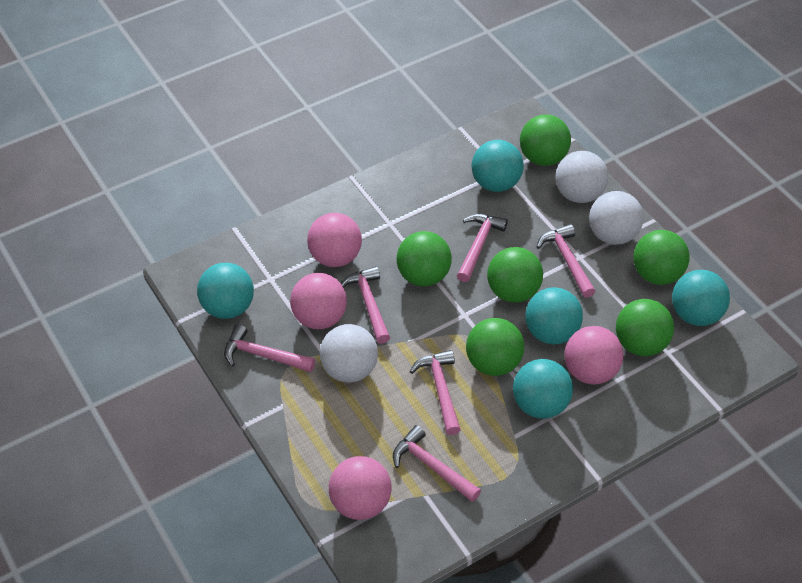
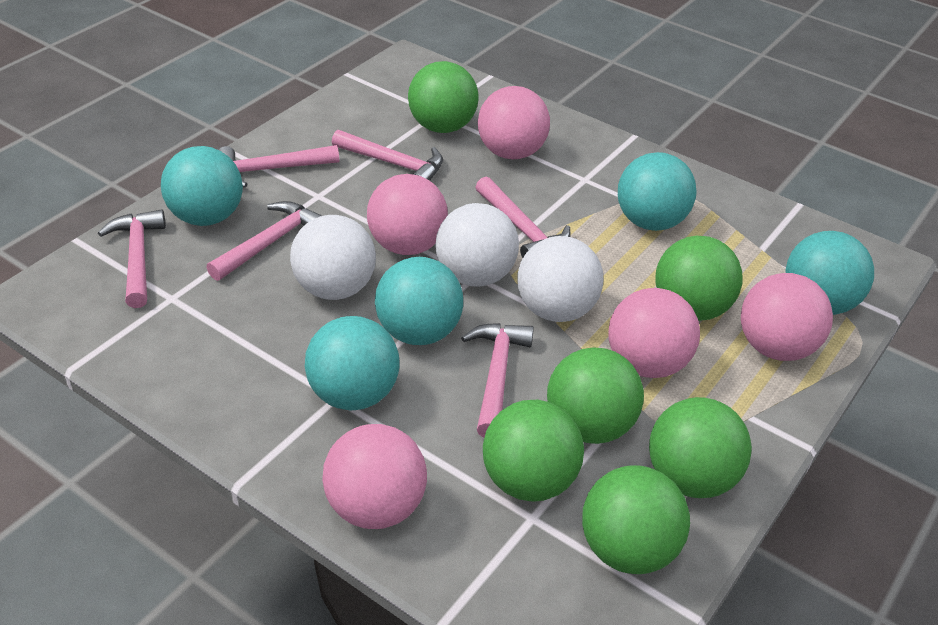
pink ball: 4 -> 5

